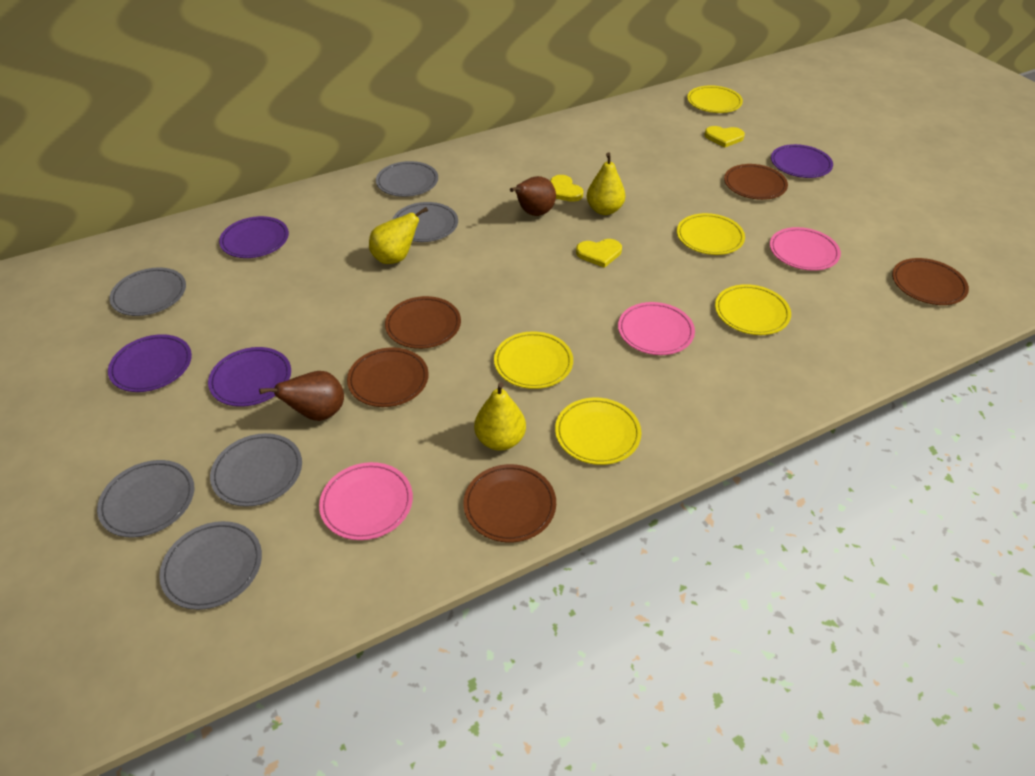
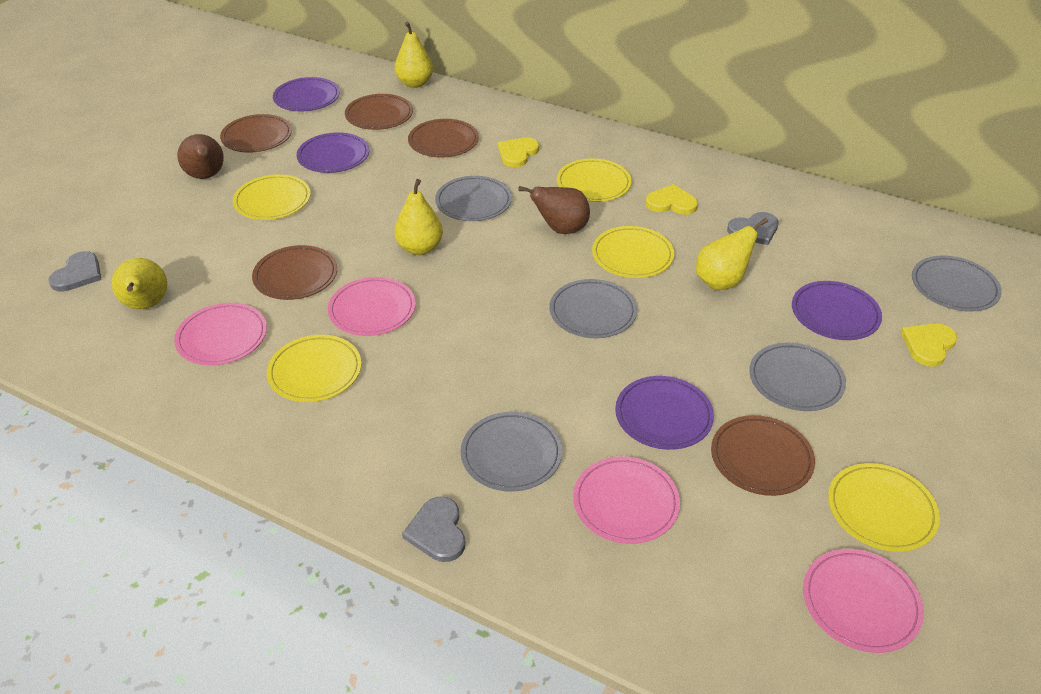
grey heart: 0 -> 3
grey plate: 6 -> 5
pink plate: 3 -> 4
yellow pear: 3 -> 4

